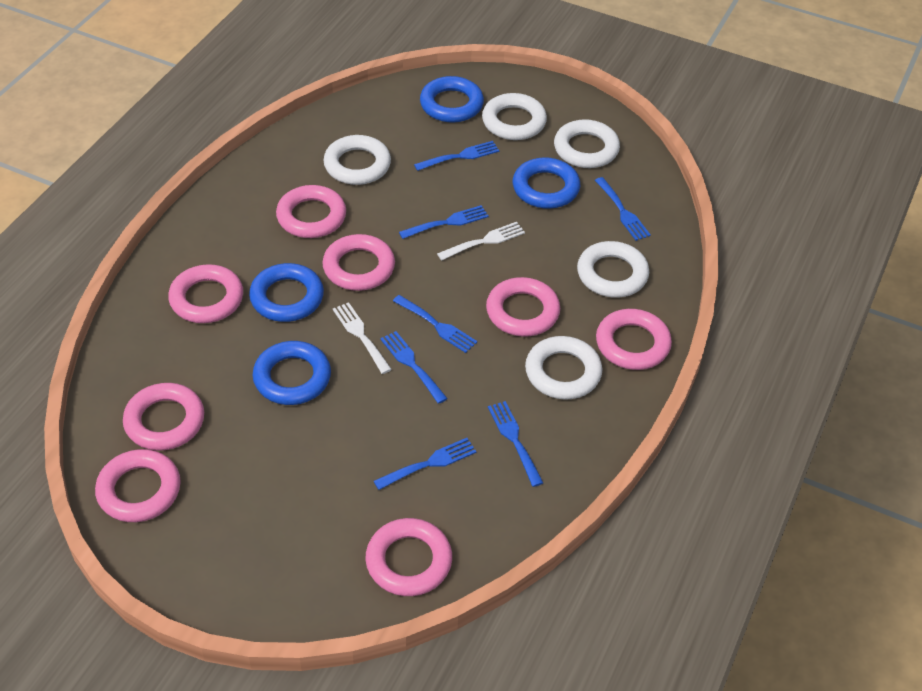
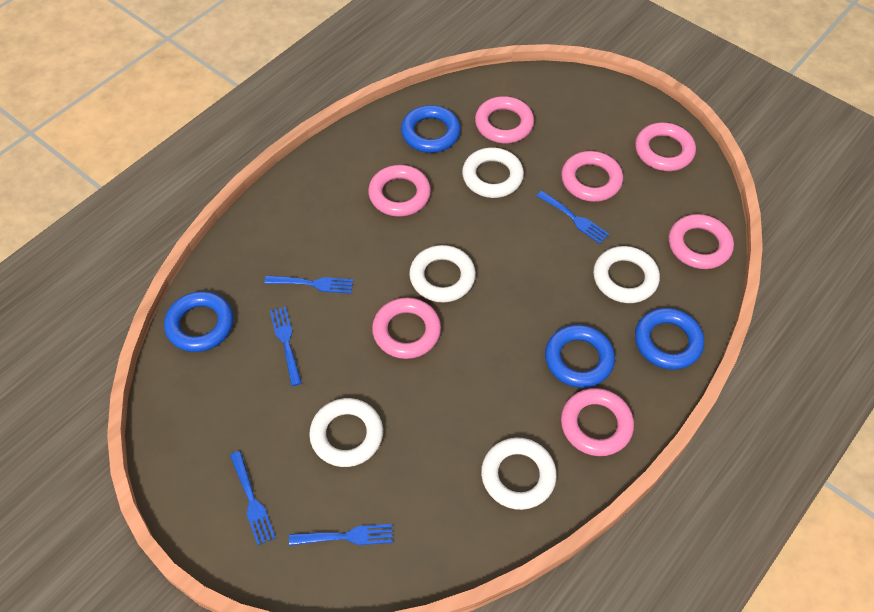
blue fork: 7 -> 5
pink ring: 8 -> 7
white fork: 2 -> 0

